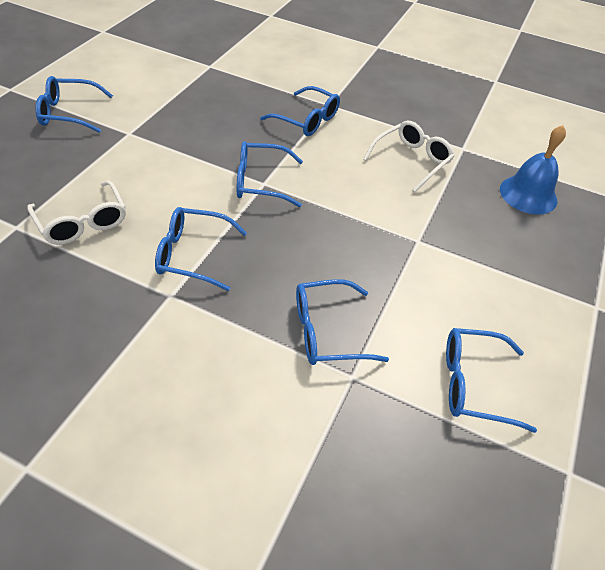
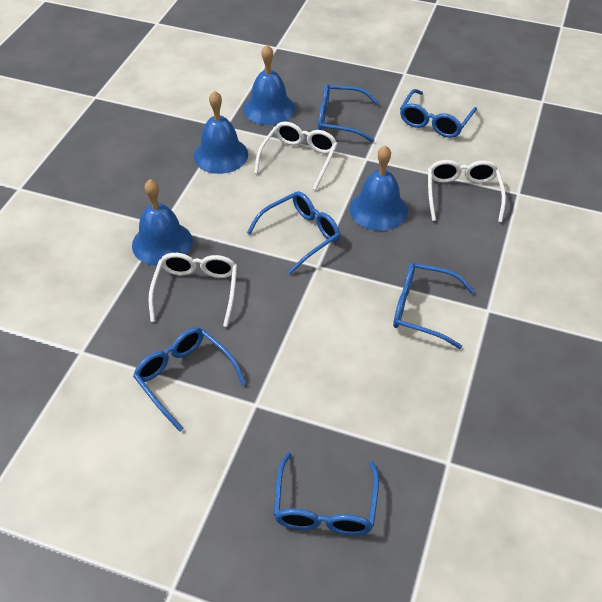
blue bell: 1 -> 4
white glasses: 2 -> 3

